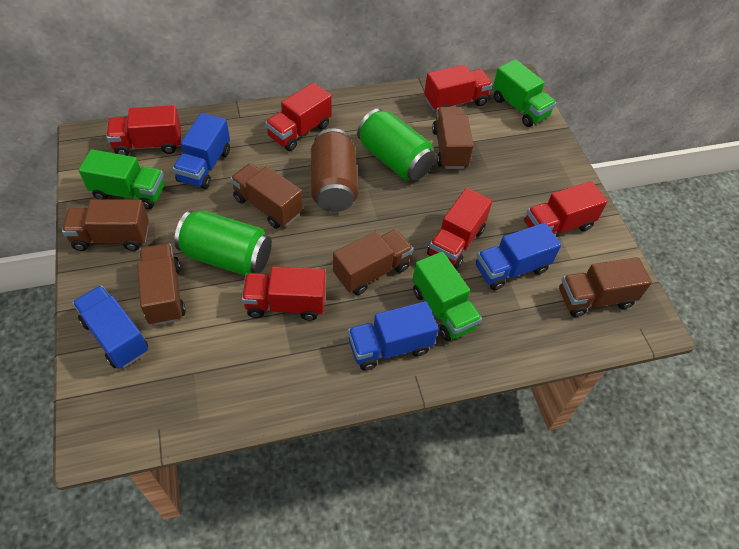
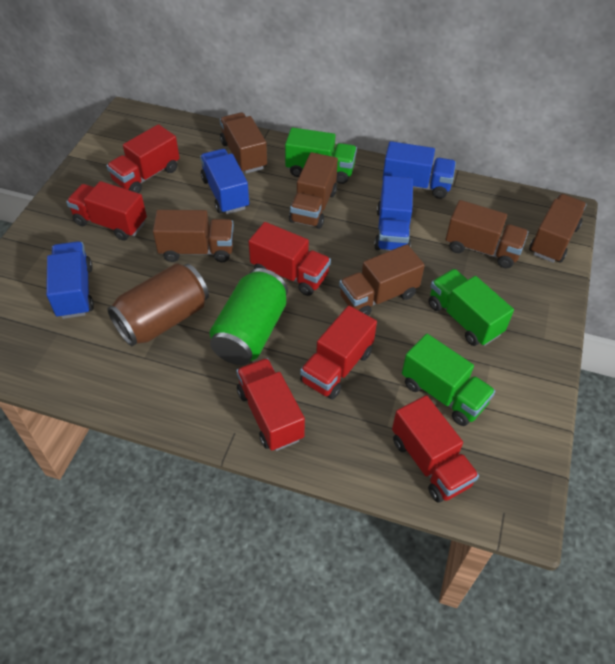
green can: 2 -> 1

